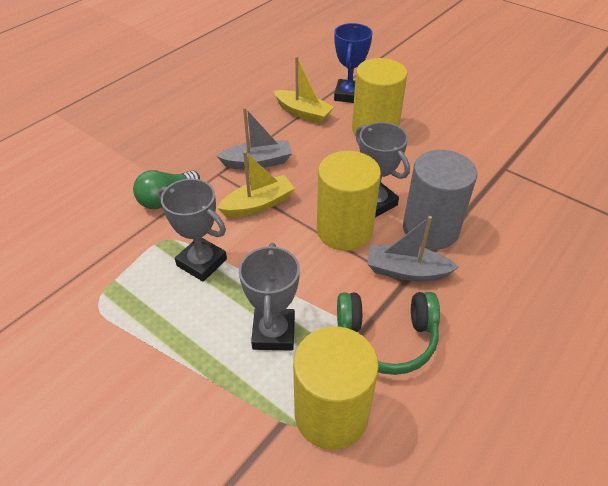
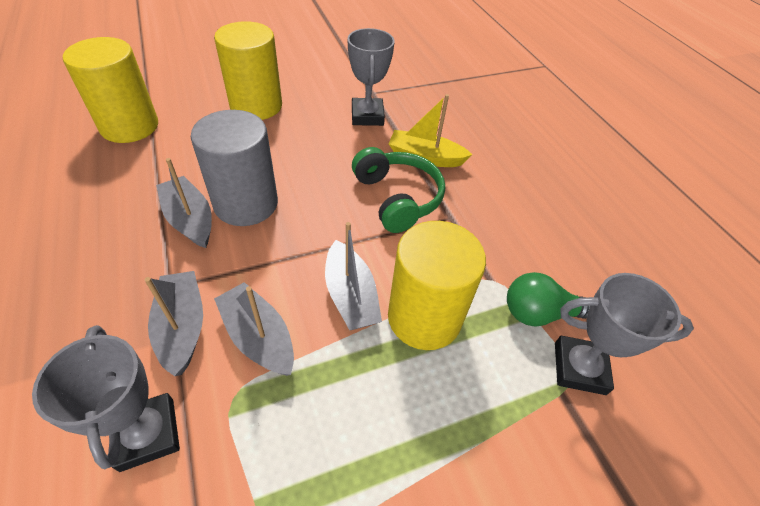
blue trophy: 1 -> 0
grey boat: 2 -> 4
yellow boat: 2 -> 1

